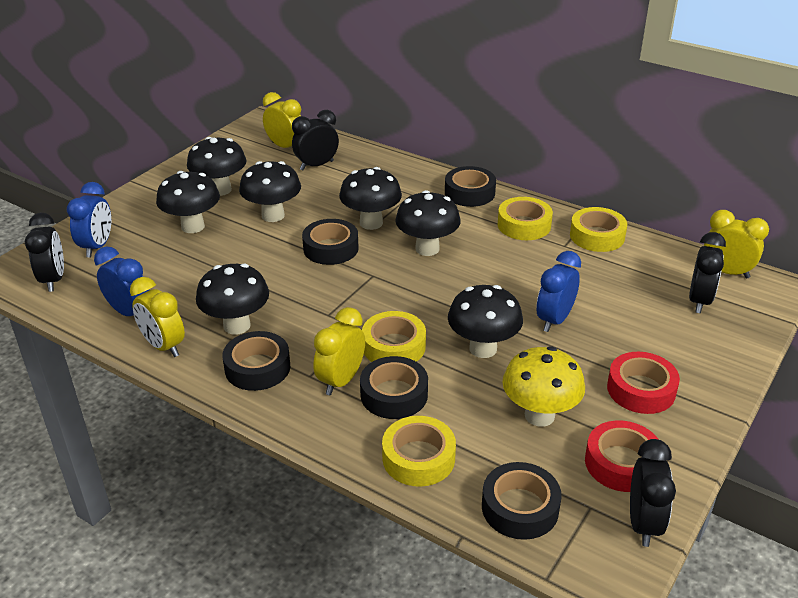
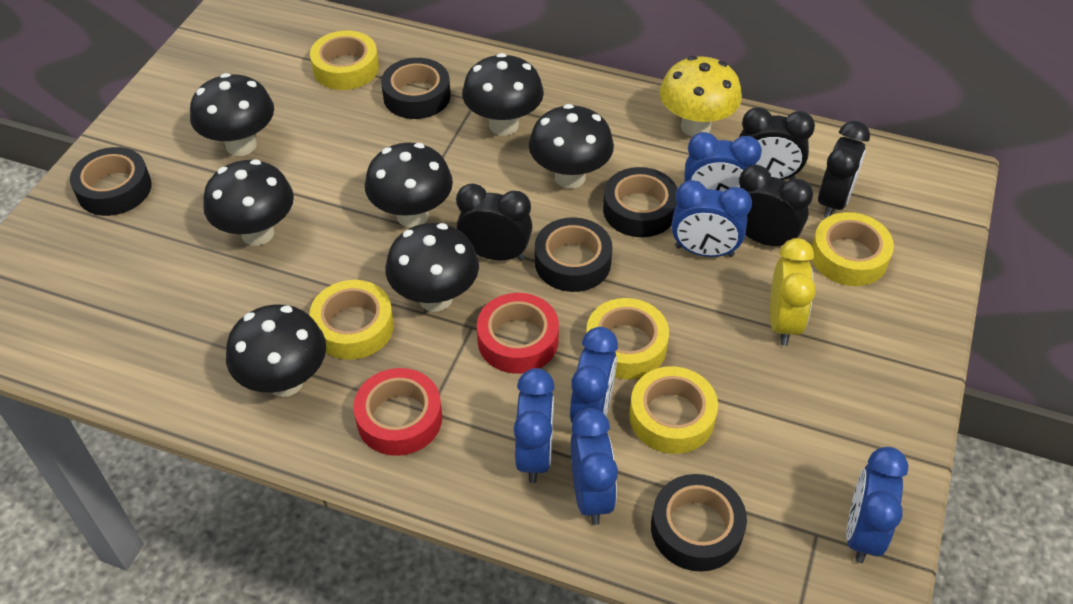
blue clock: 3 -> 6
yellow clock: 4 -> 1
yellow tape: 4 -> 5

